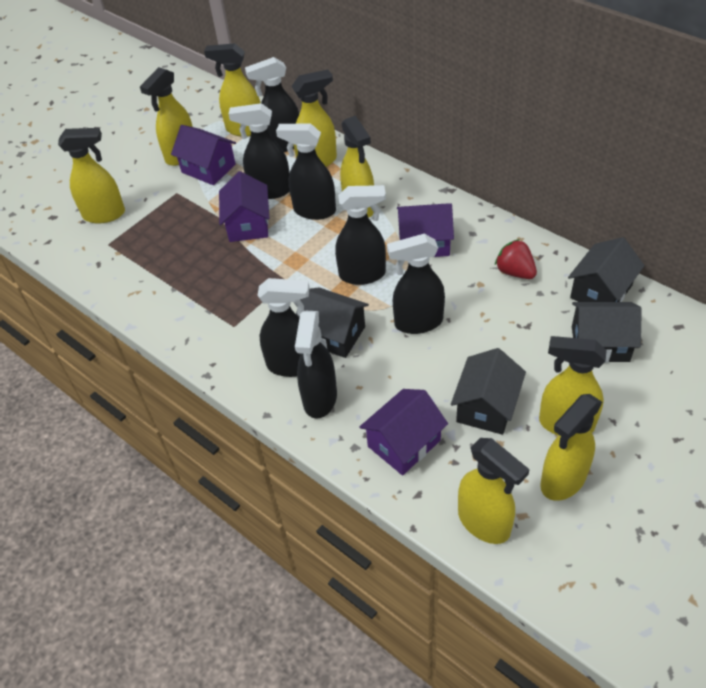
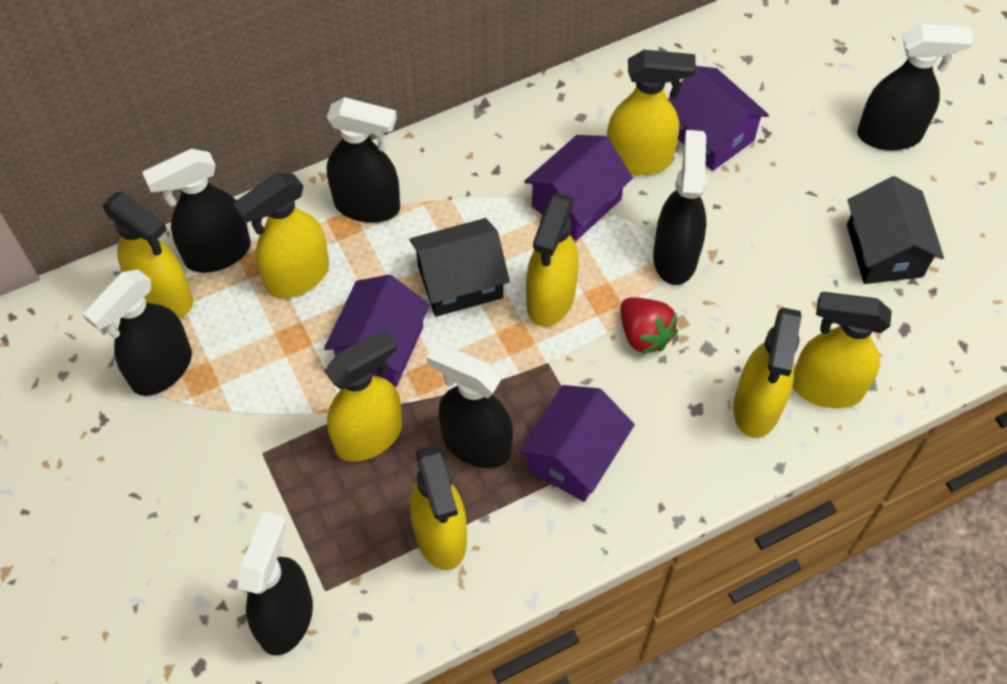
black house: 4 -> 2

